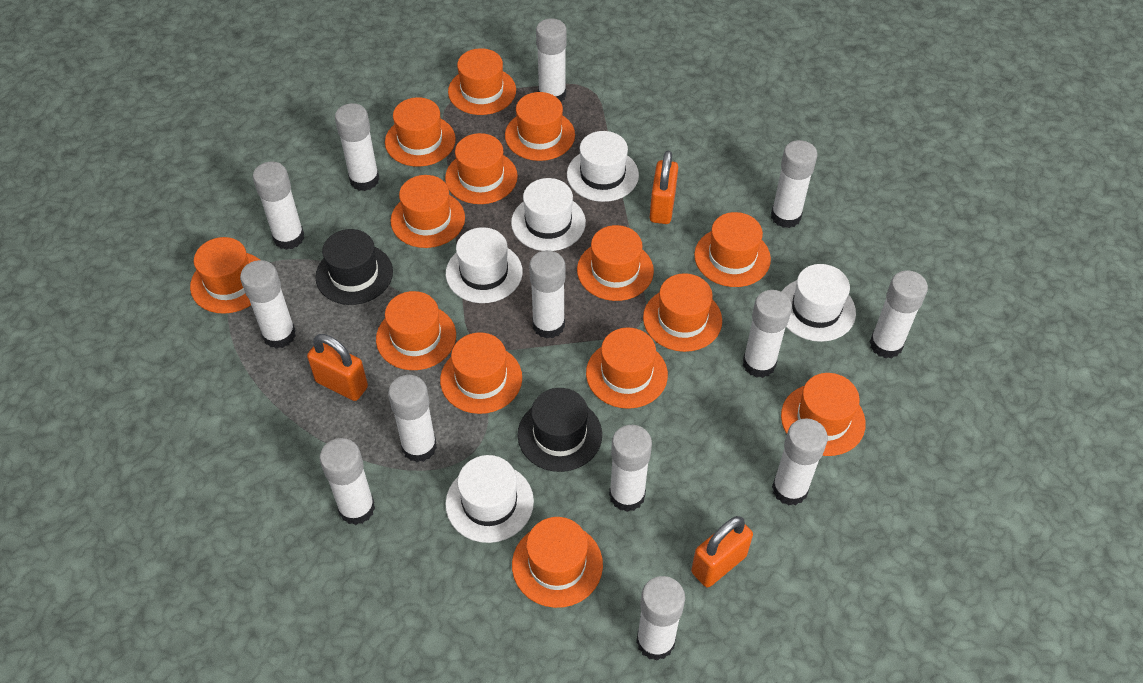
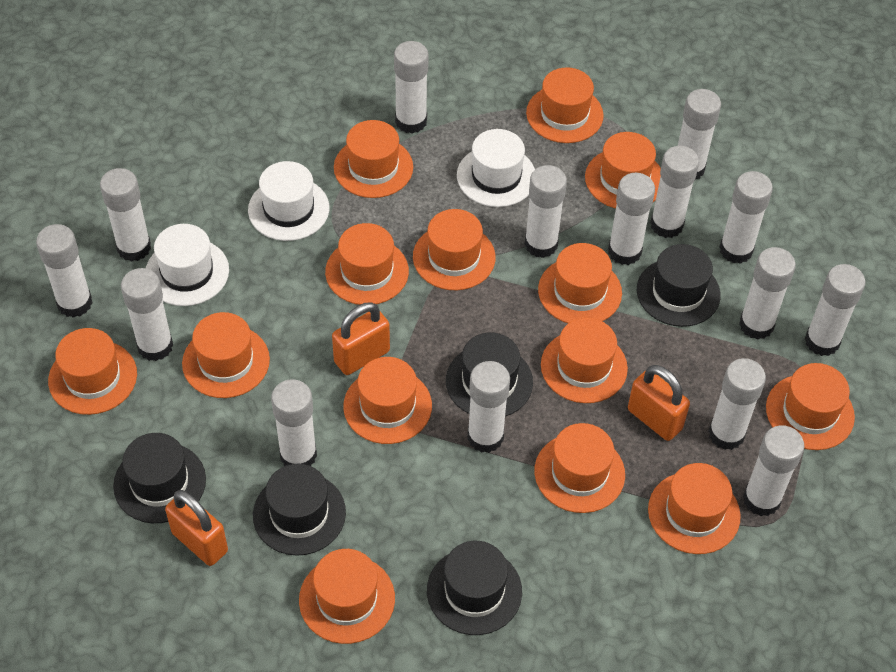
black hat: 2 -> 5
white glue stick: 13 -> 15
white hat: 5 -> 3

